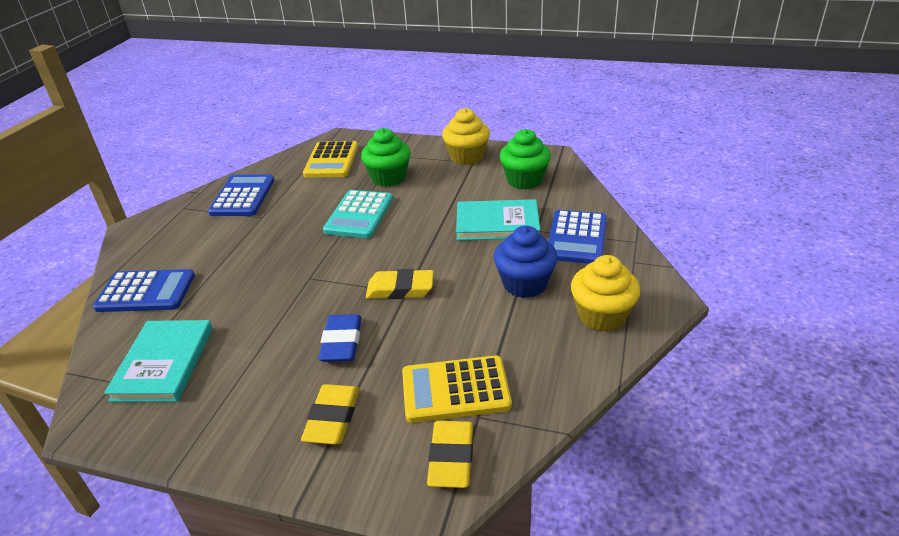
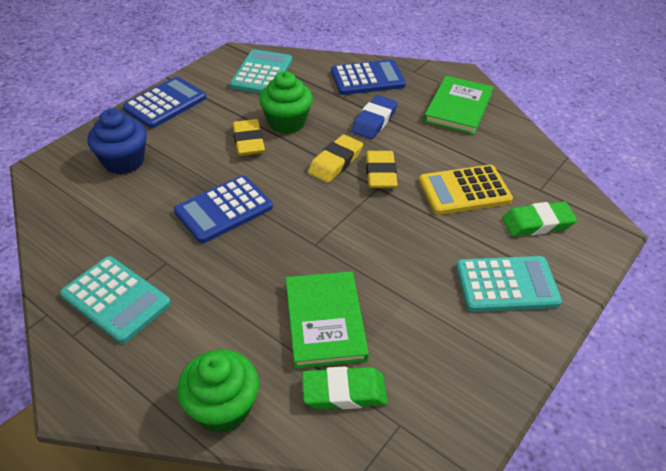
green book: 0 -> 2
green eraser: 0 -> 2
turquoise book: 2 -> 0
turquoise calculator: 1 -> 3
yellow calculator: 2 -> 1
yellow cupcake: 2 -> 0

